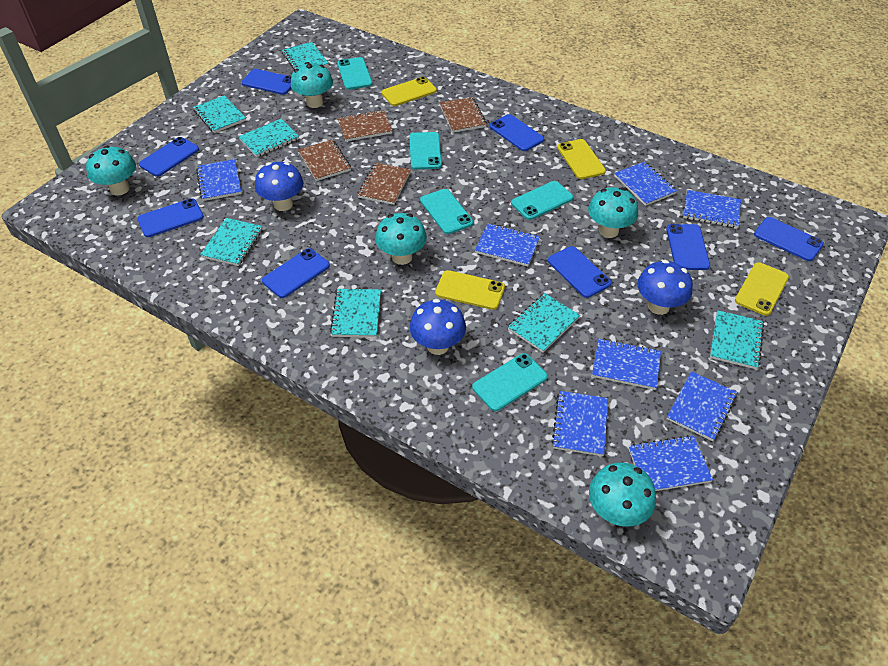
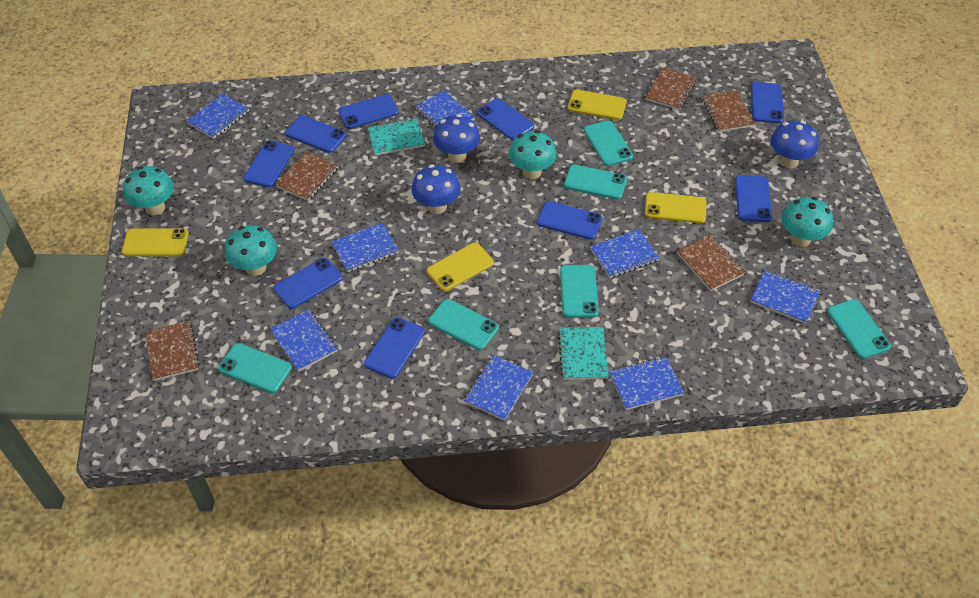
blue phone: 8 -> 9
brown notebook: 4 -> 5
turquoise mushroom: 5 -> 4
turquoise notebook: 7 -> 2
turquoise phone: 5 -> 6

